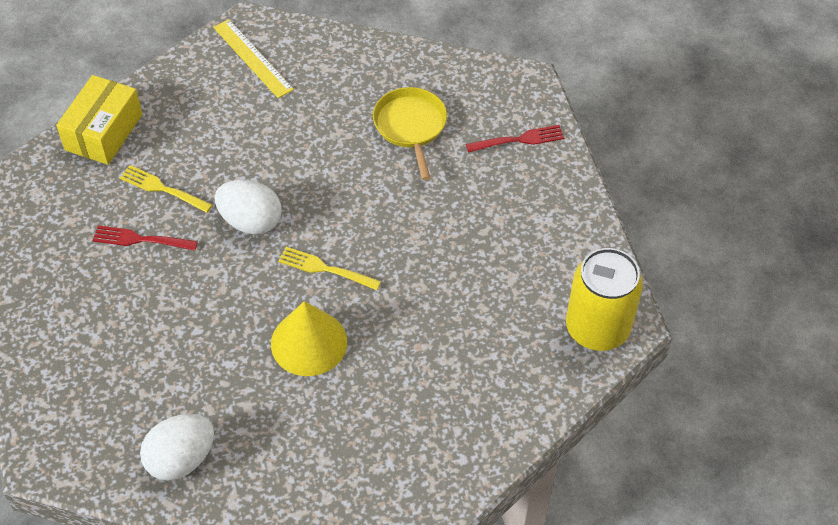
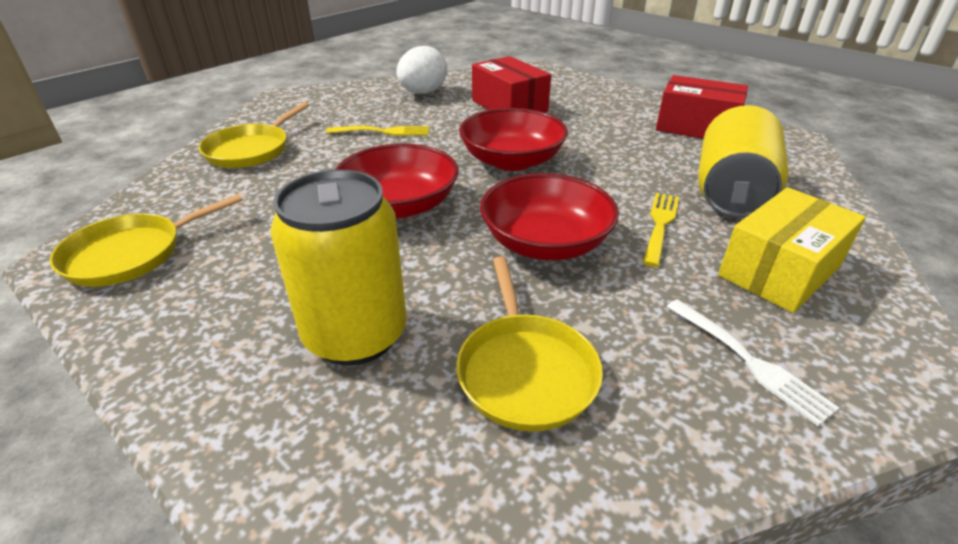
red bowl: 0 -> 3
red box: 0 -> 2
red fork: 2 -> 0
white egg: 2 -> 1
white fork: 0 -> 1
yellow can: 1 -> 2
yellow cone: 1 -> 0
yellow pan: 1 -> 3
yellow ruler: 1 -> 0

